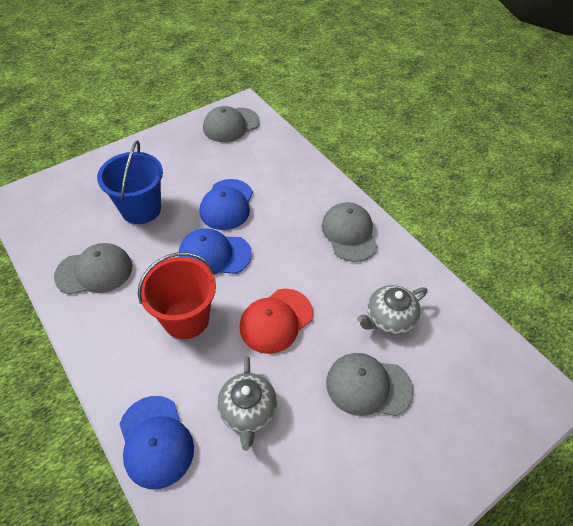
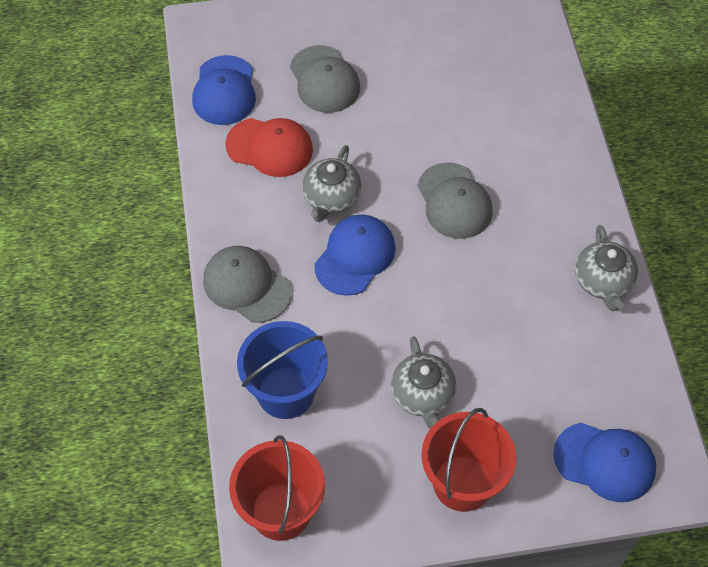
grey cap: 4 -> 3
grey teapot: 2 -> 3
red bucket: 1 -> 2

